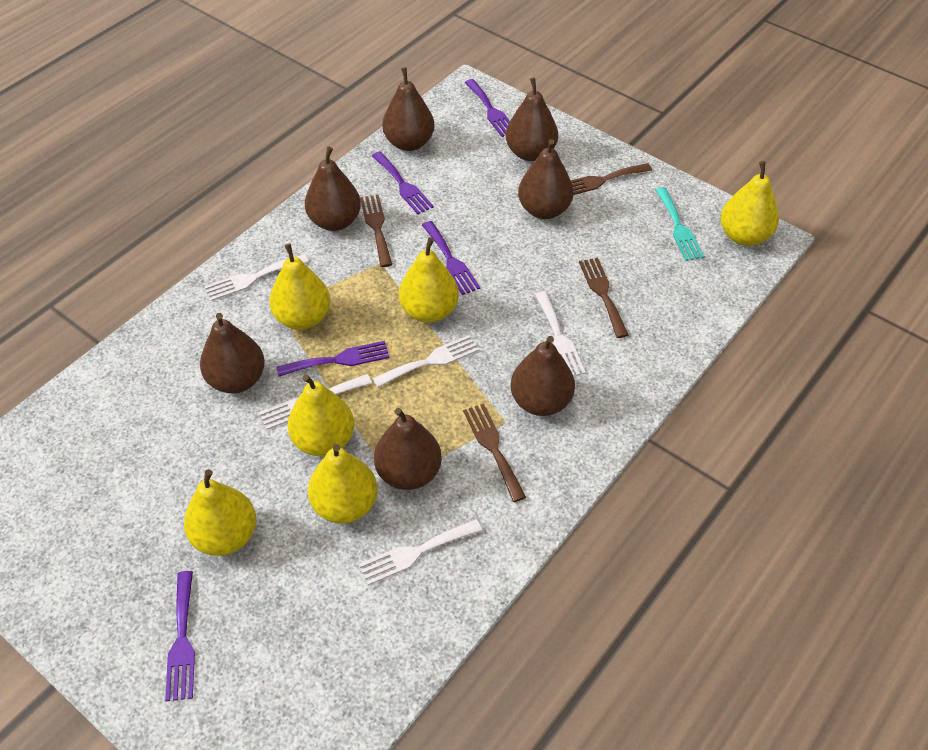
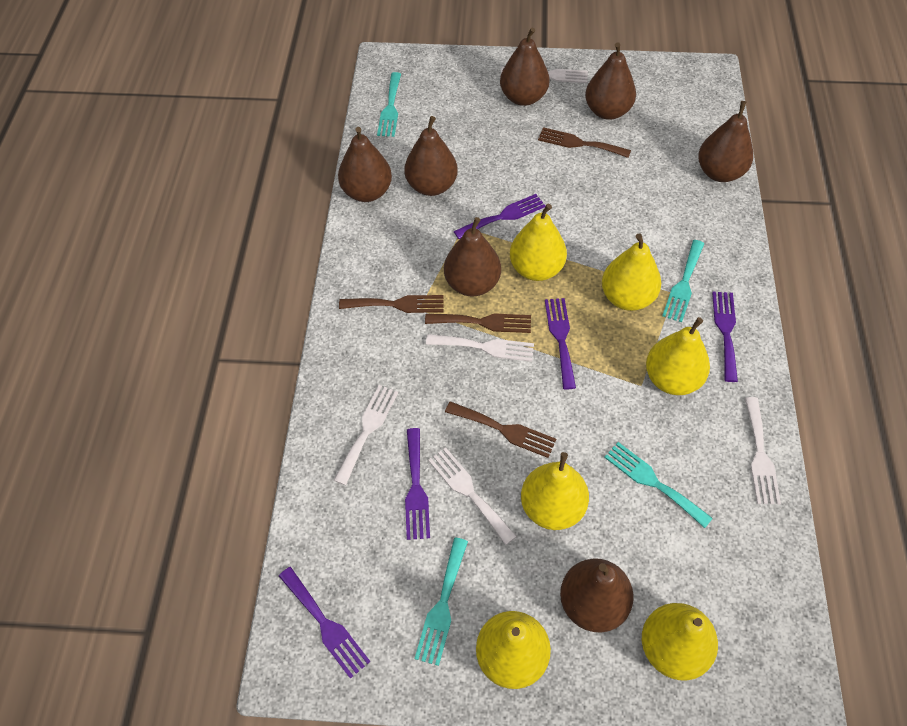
turquoise fork: 1 -> 4

